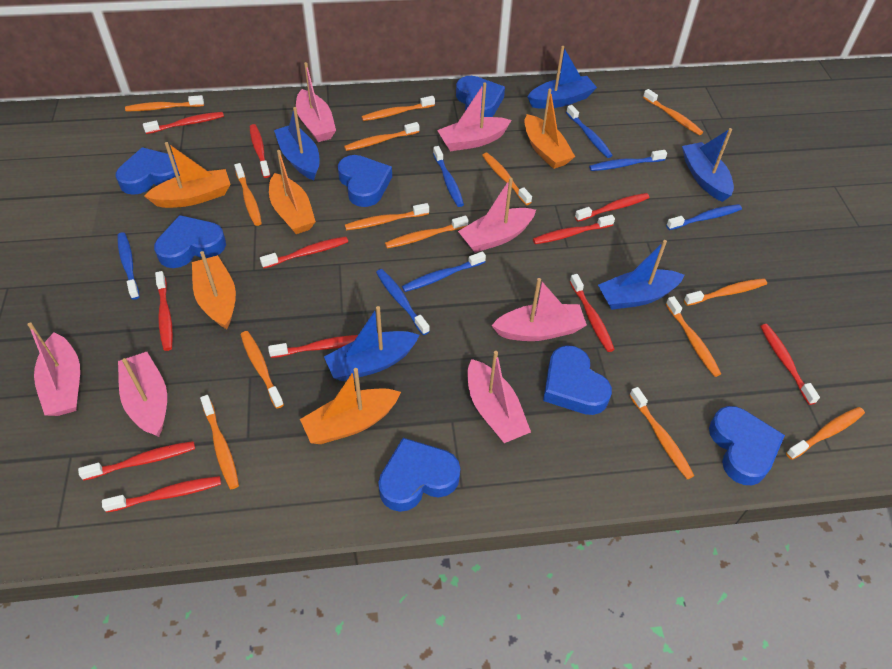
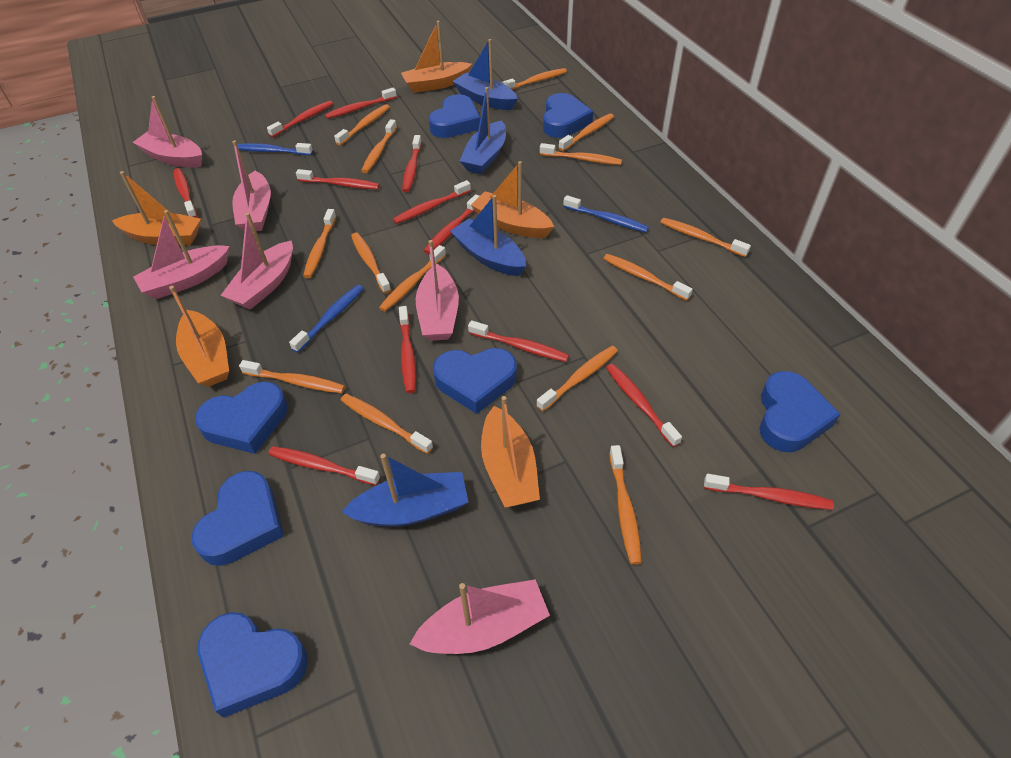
blue boat: 5 -> 4
blue toothbrush: 7 -> 3
pink boat: 7 -> 6
red toothbrush: 11 -> 12

